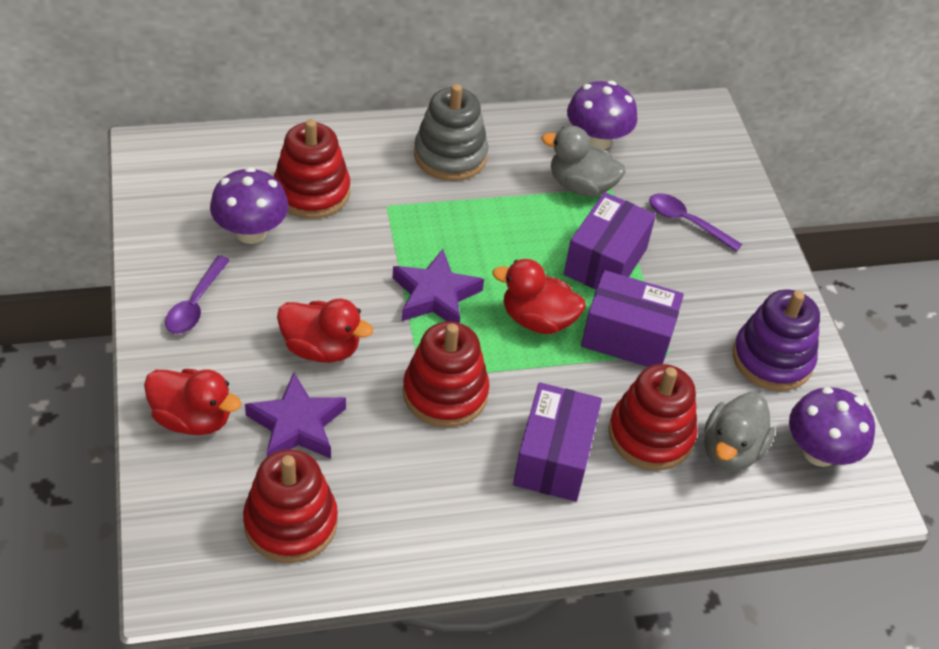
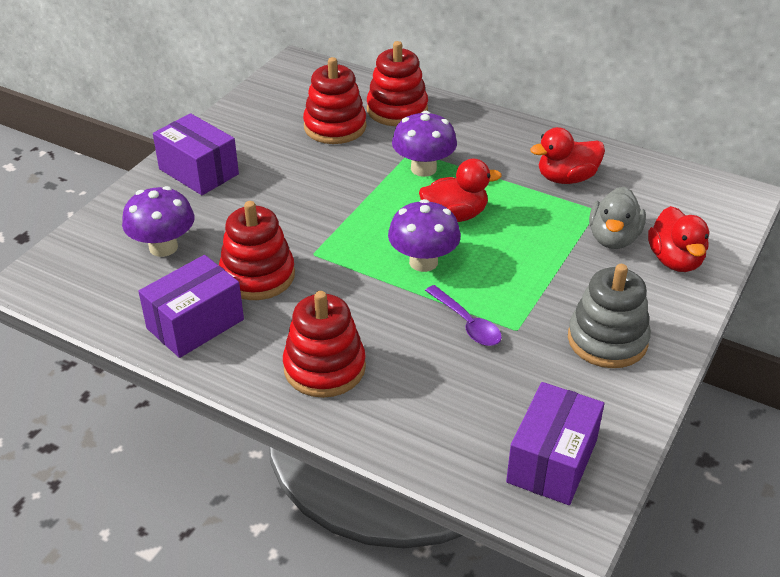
grey duck: 2 -> 1
purple spoon: 2 -> 1
purple stacking toy: 1 -> 0
purple star: 2 -> 0

